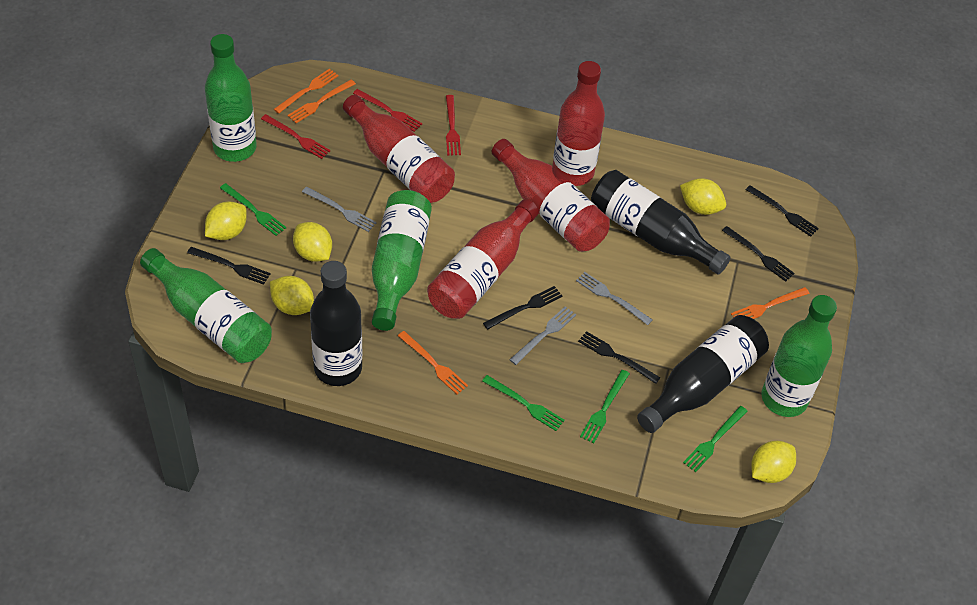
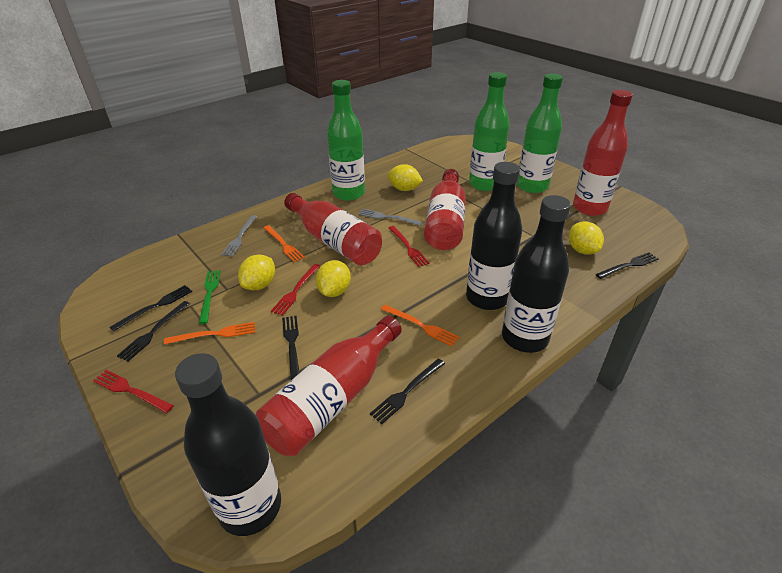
green bottle: 4 -> 3
green fork: 4 -> 1
grey fork: 3 -> 2
orange fork: 4 -> 3
yellow lemon: 5 -> 4

